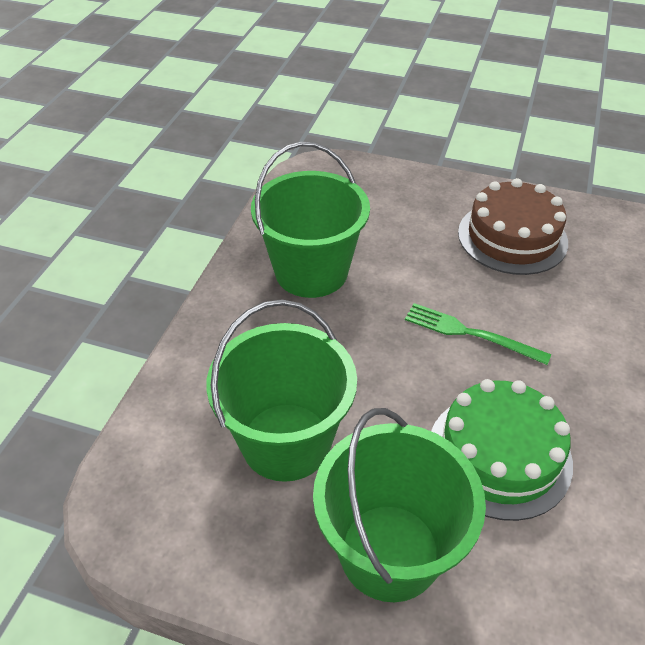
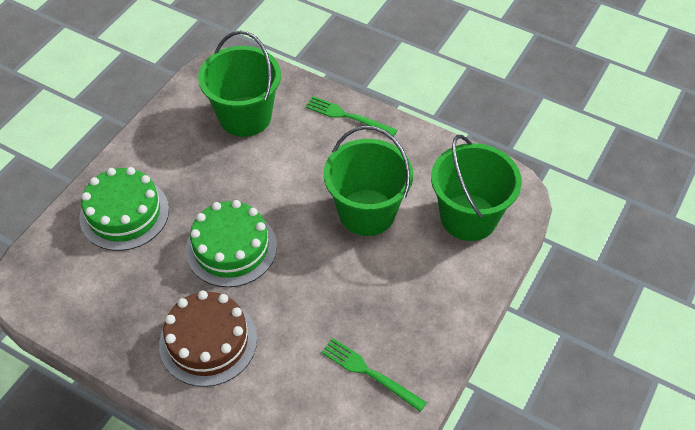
green cake: 1 -> 2
green fork: 1 -> 2

